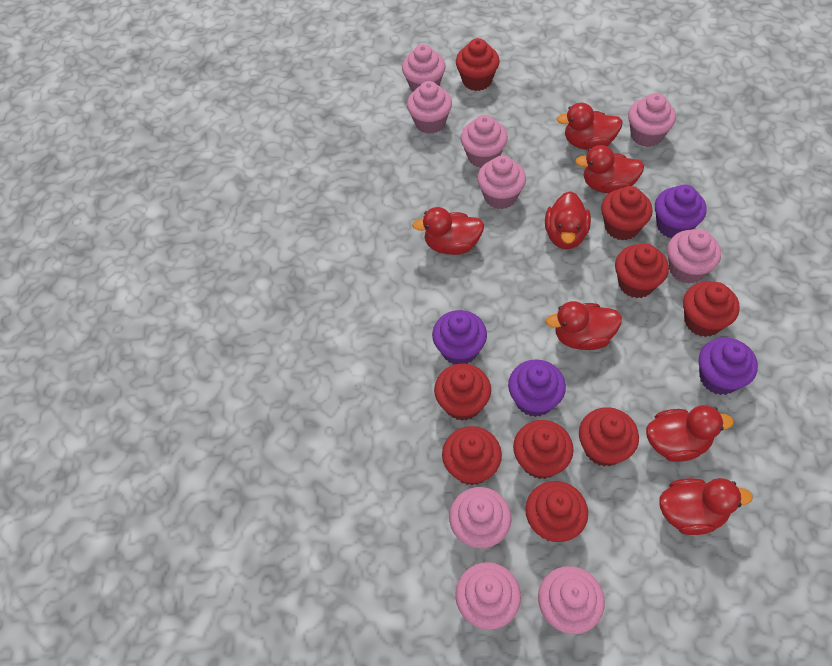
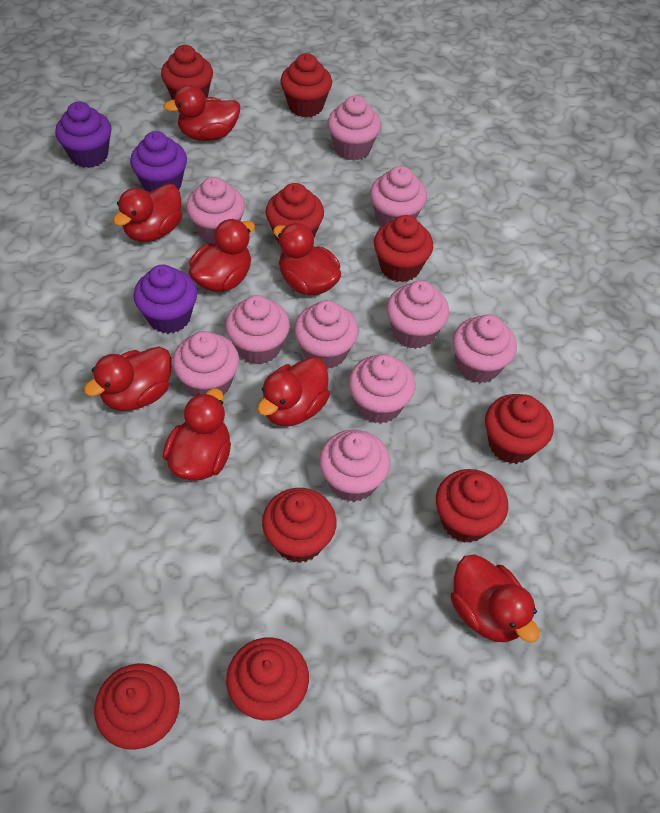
pink cupcake: 9 -> 10
purple cupcake: 4 -> 3
red duck: 7 -> 8

